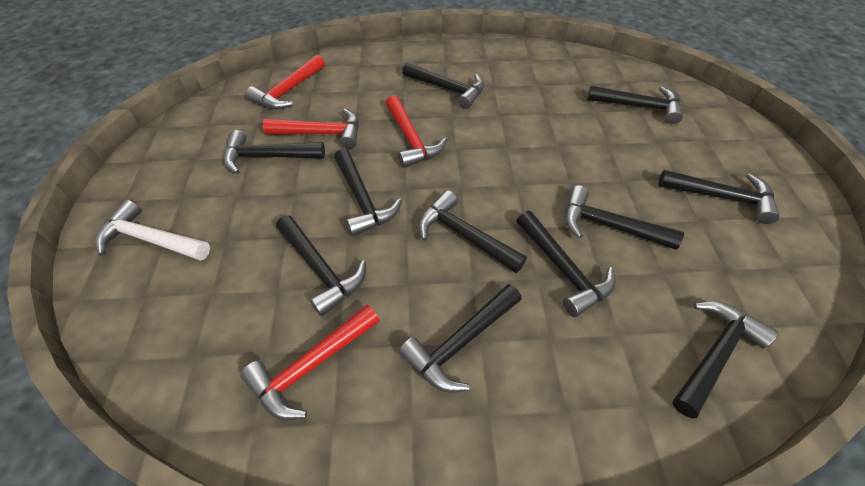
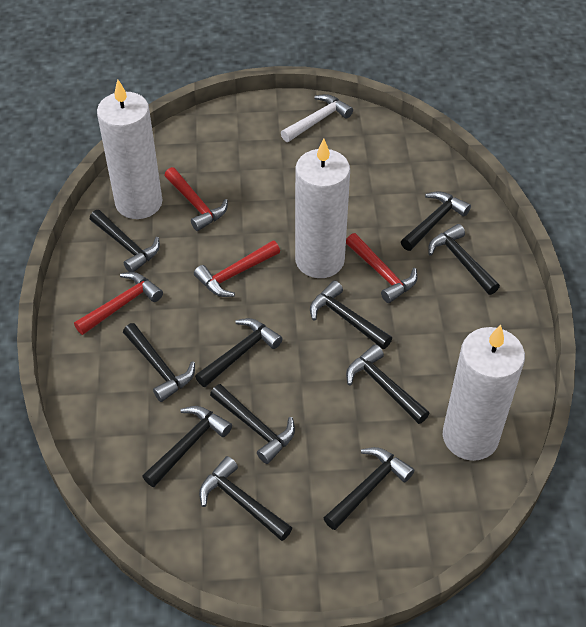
white candle: 0 -> 3

